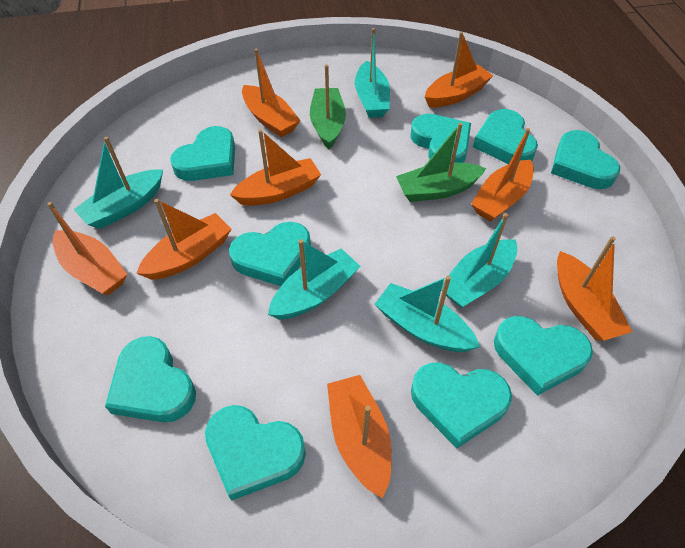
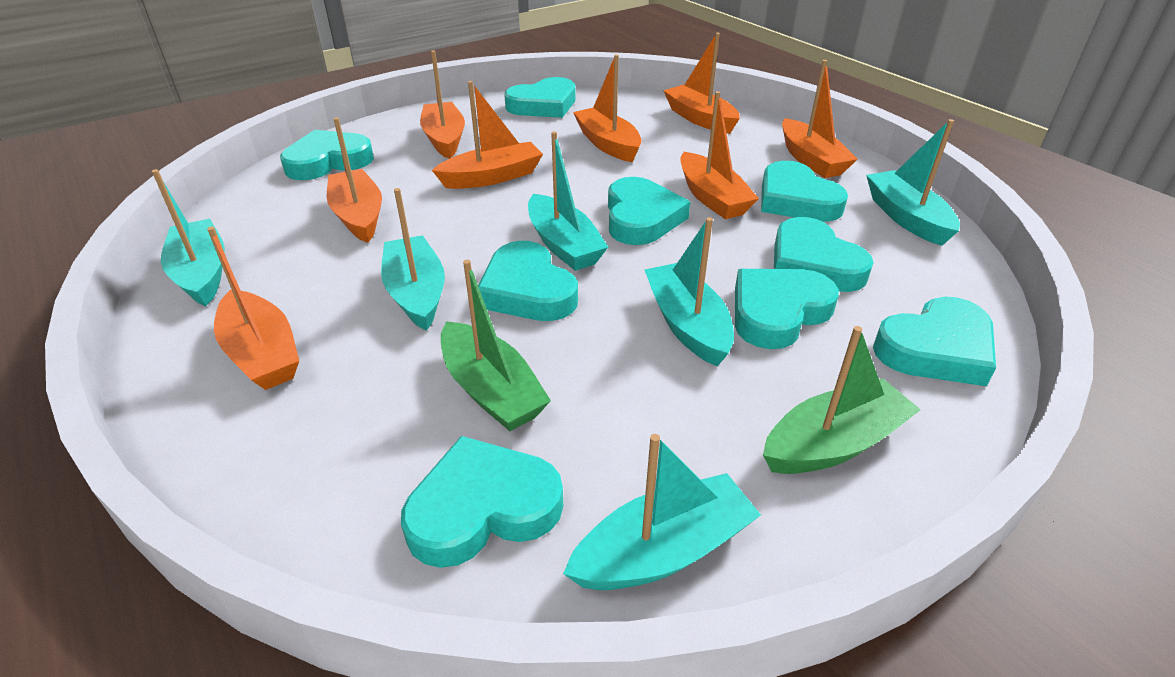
turquoise boat: 5 -> 6

